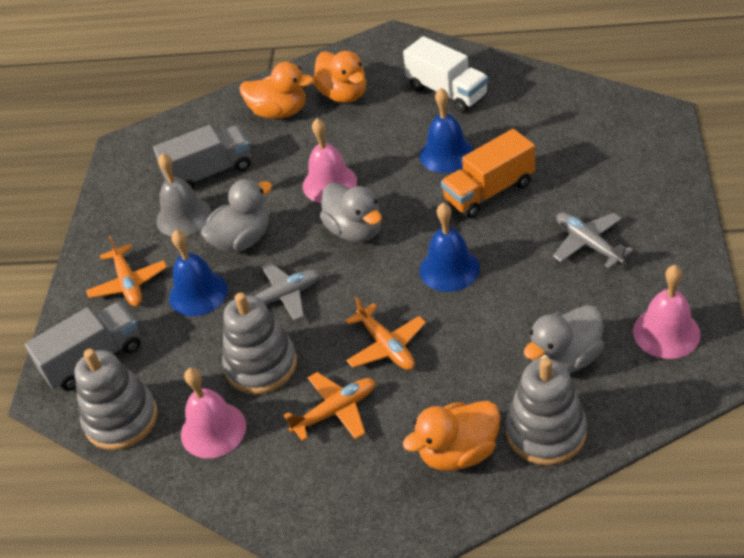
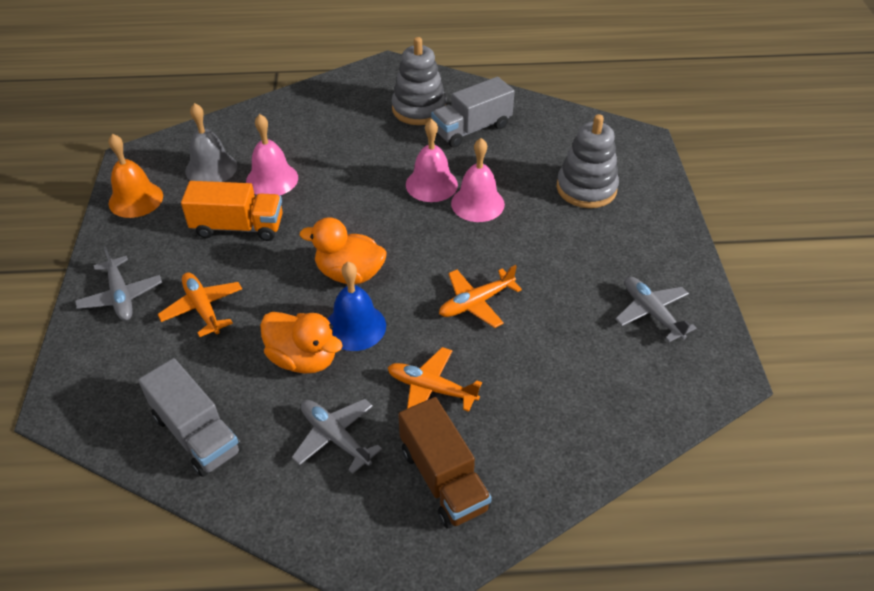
blue bell: 3 -> 1
brown truck: 0 -> 1
grey duck: 3 -> 0
grey plane: 2 -> 3
grey stacking toy: 3 -> 2
orange bell: 0 -> 1
orange duck: 3 -> 2
white truck: 1 -> 0

